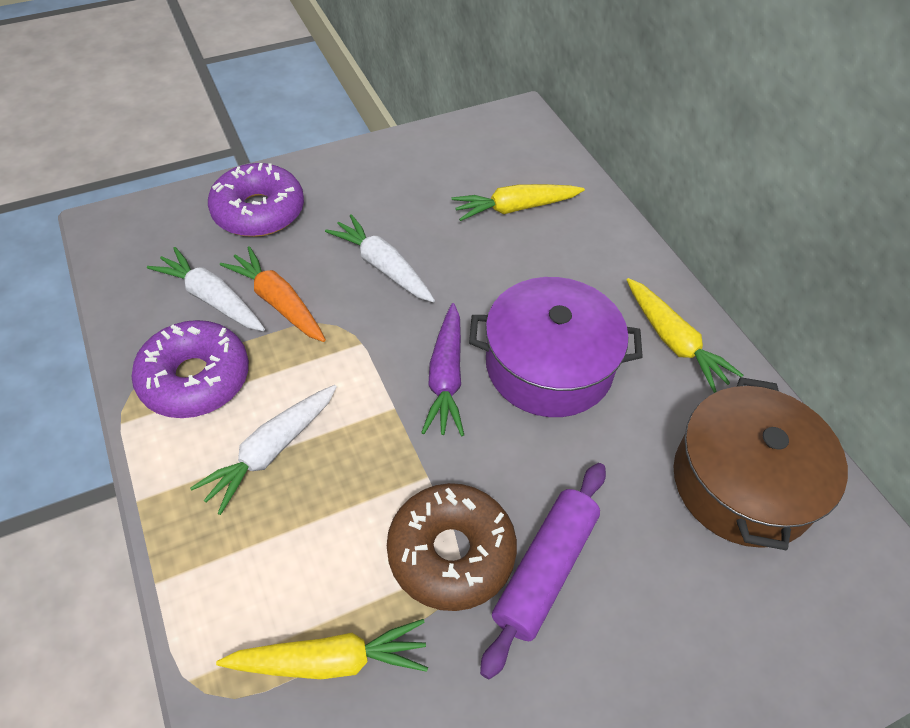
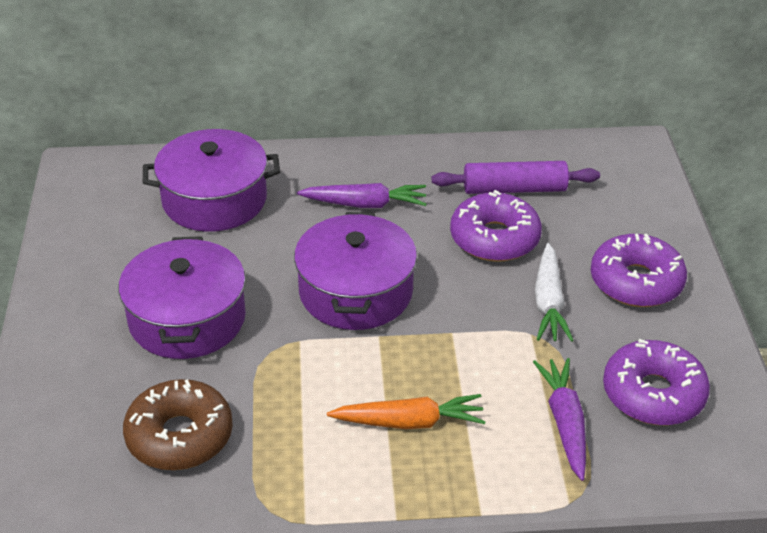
brown pot: 1 -> 0
purple carrot: 1 -> 2
purple donut: 2 -> 3
purple pot: 1 -> 3
white carrot: 3 -> 1
yellow carrot: 3 -> 0

